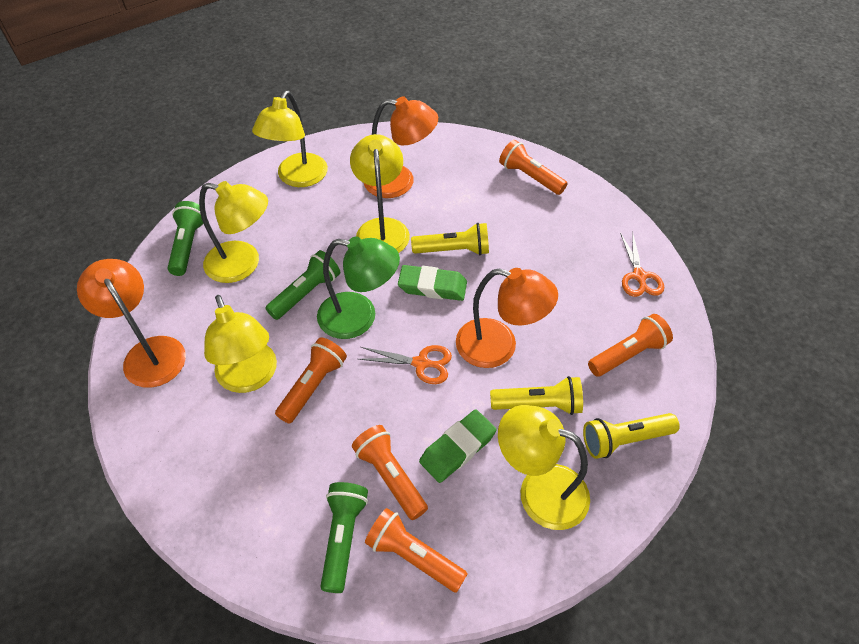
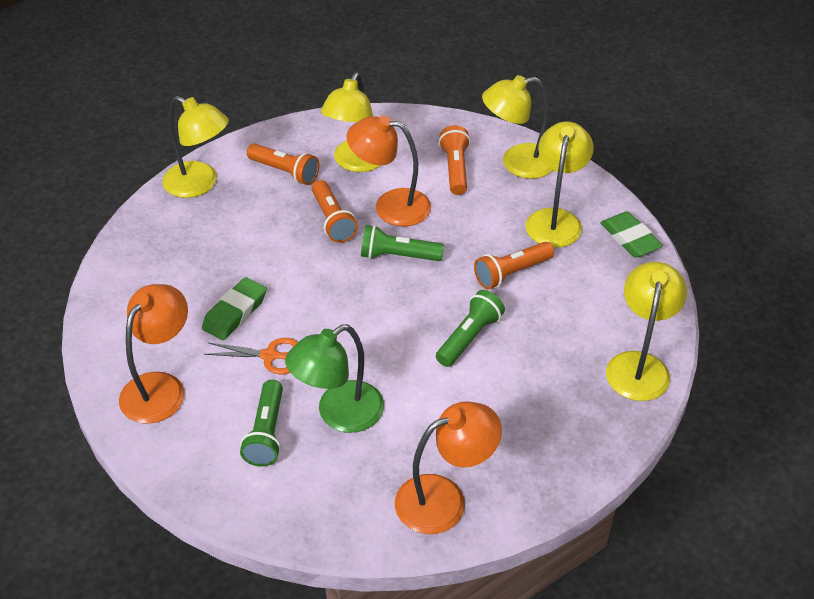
orange flashlight: 5 -> 4
orange scissors: 2 -> 1
yellow flashlight: 3 -> 0

